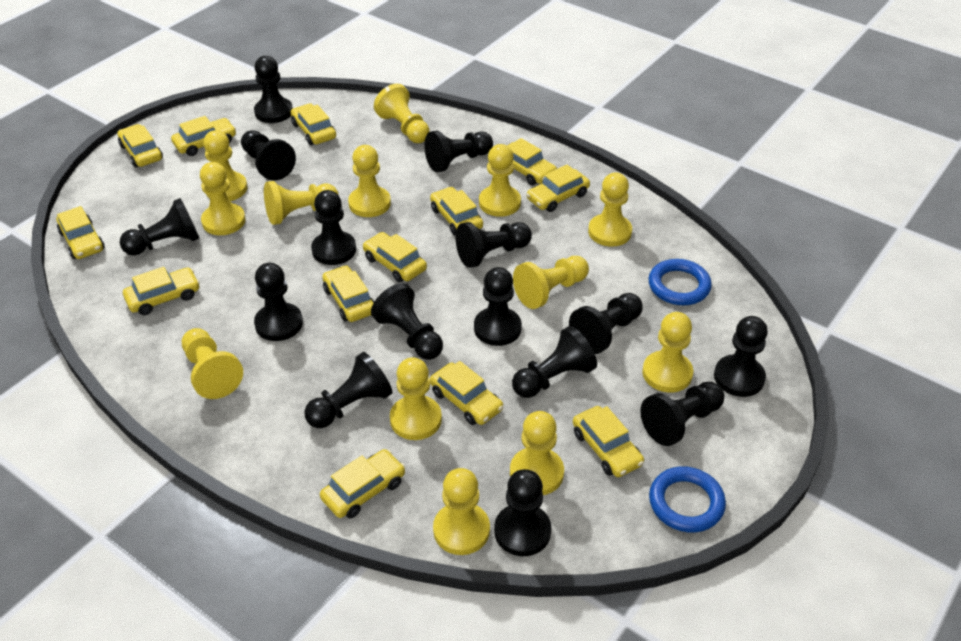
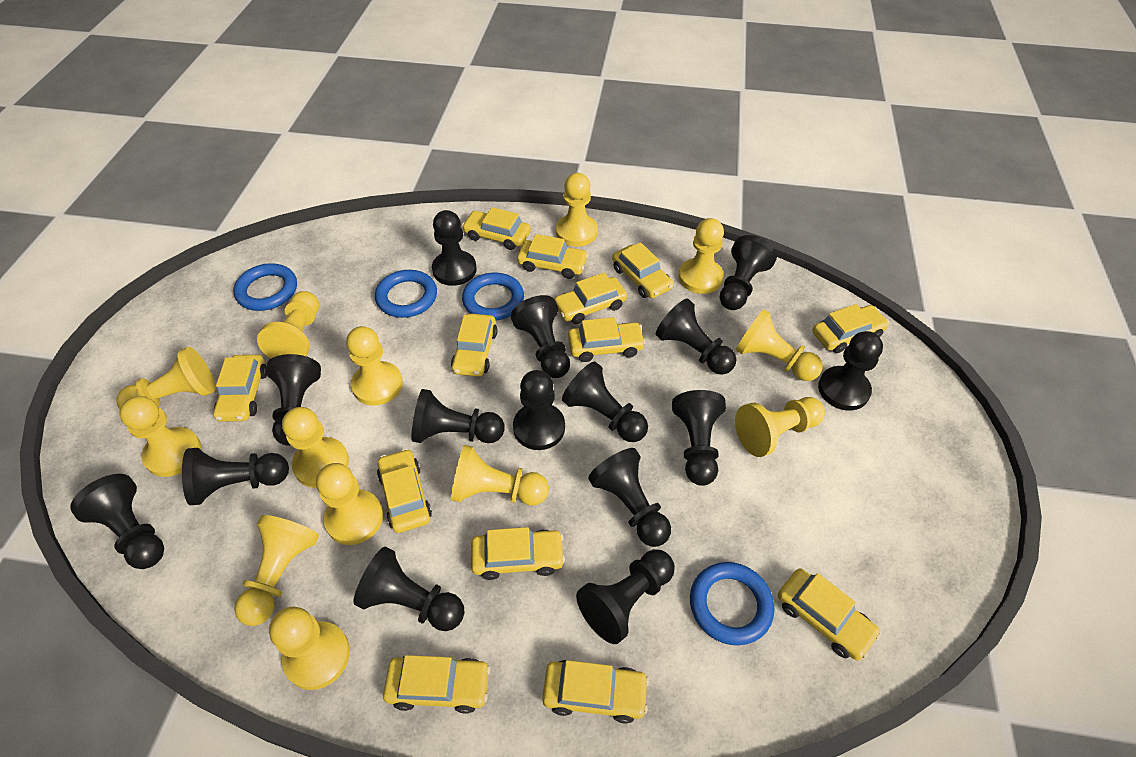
blue ring: 2 -> 4

